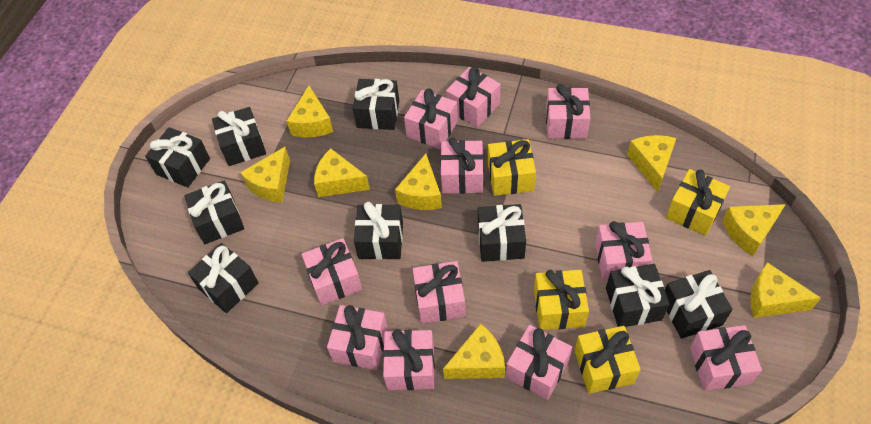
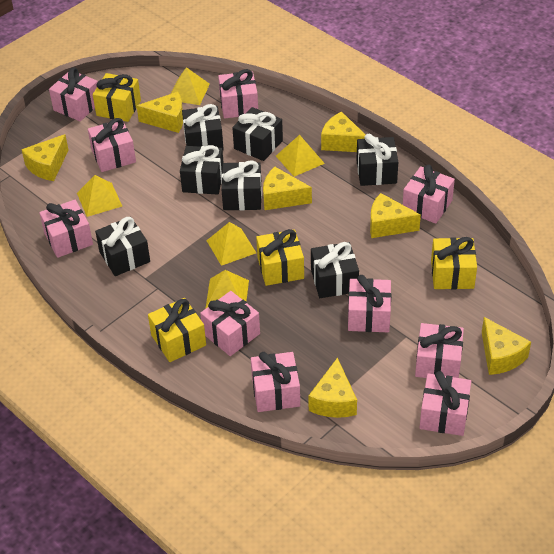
black gift: 9 -> 7
pink gift: 11 -> 10
yellow cheese: 8 -> 7
yellow pyramid: 0 -> 5

